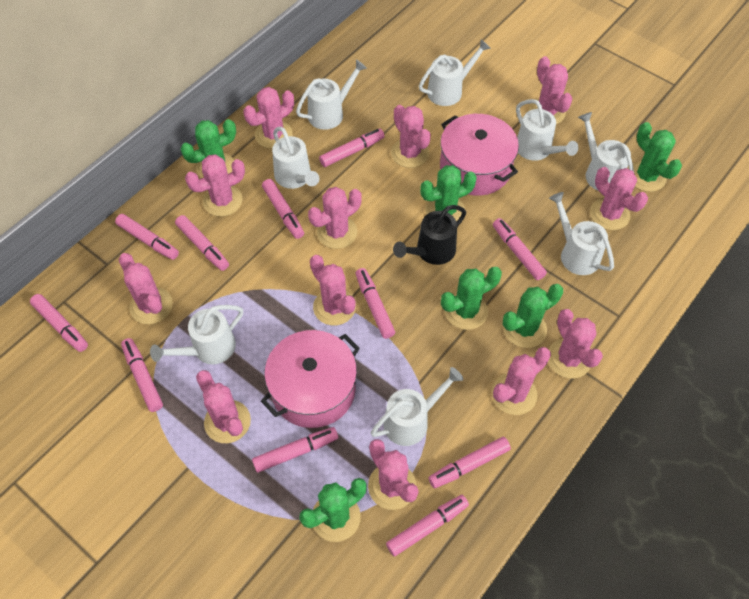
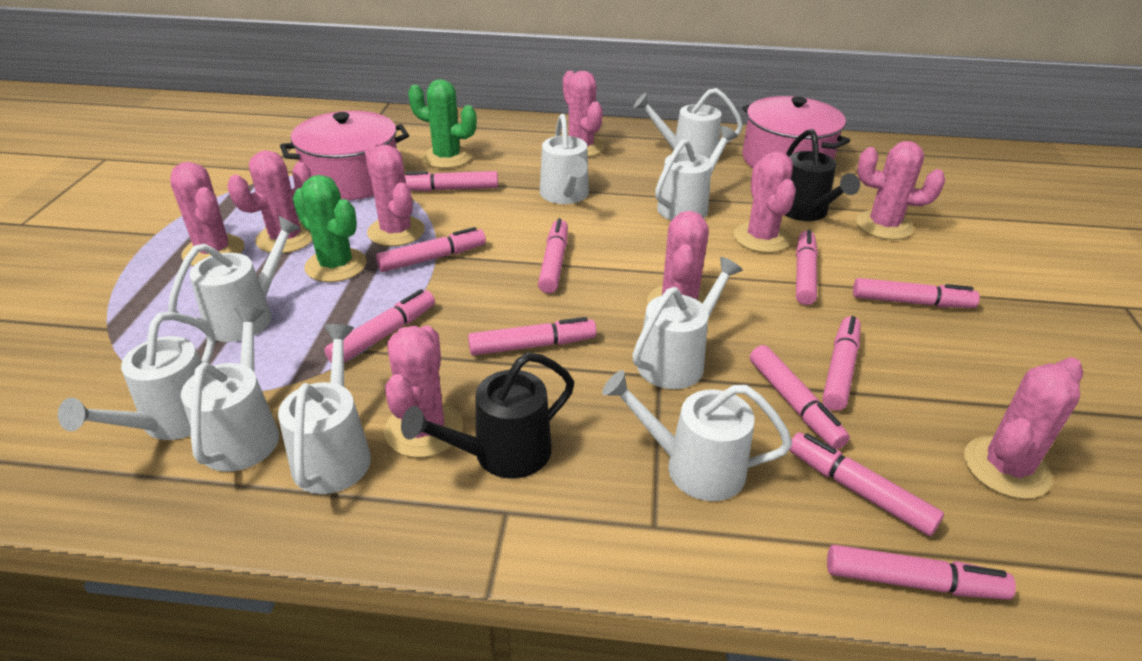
black watering can: 1 -> 2
green cactus: 6 -> 2
pink cactus: 12 -> 9
white watering can: 8 -> 9

